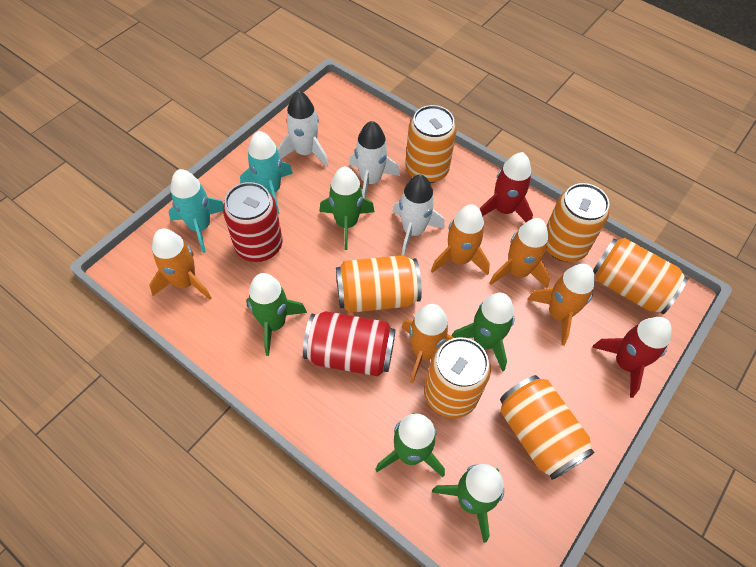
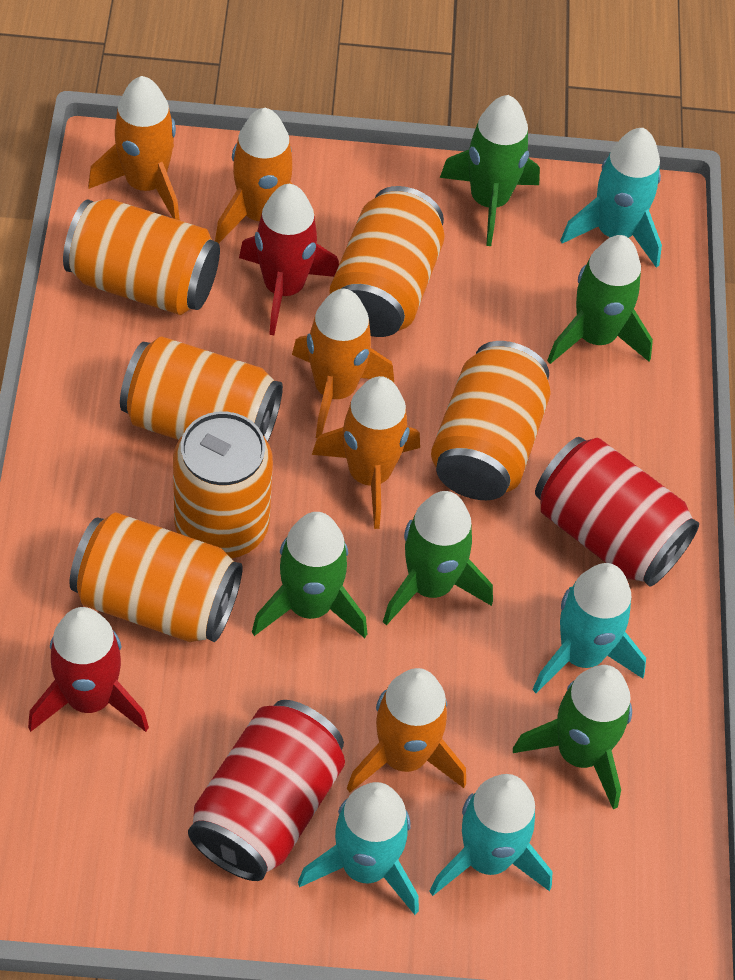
turquoise rocket: 2 -> 4
white rocket: 3 -> 0

